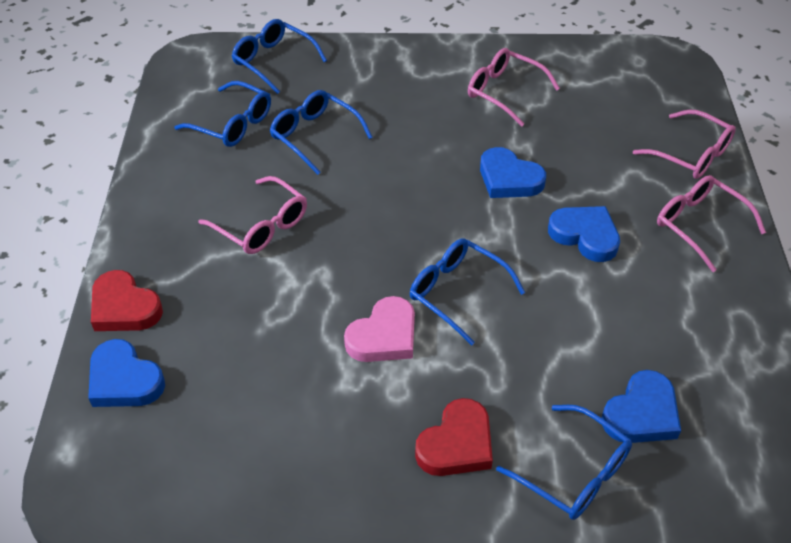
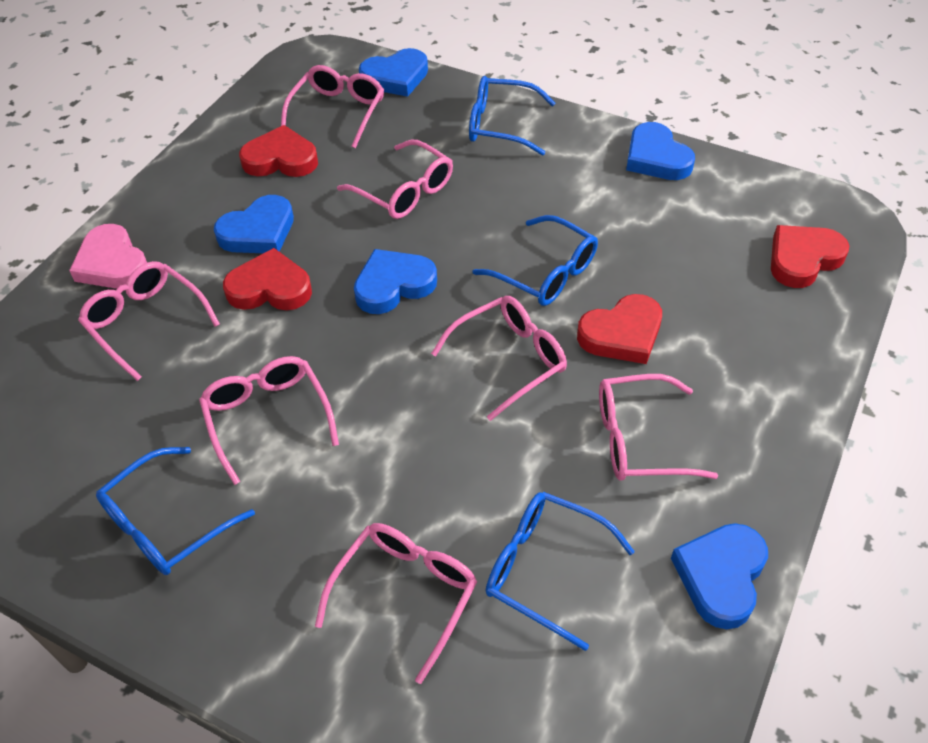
blue glasses: 5 -> 4
blue heart: 4 -> 5
pink glasses: 4 -> 7
red heart: 2 -> 4

